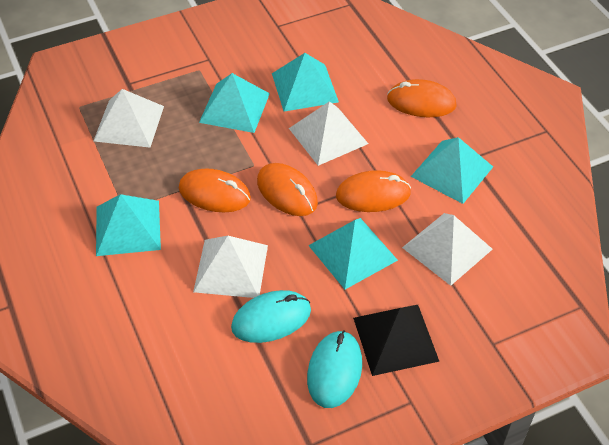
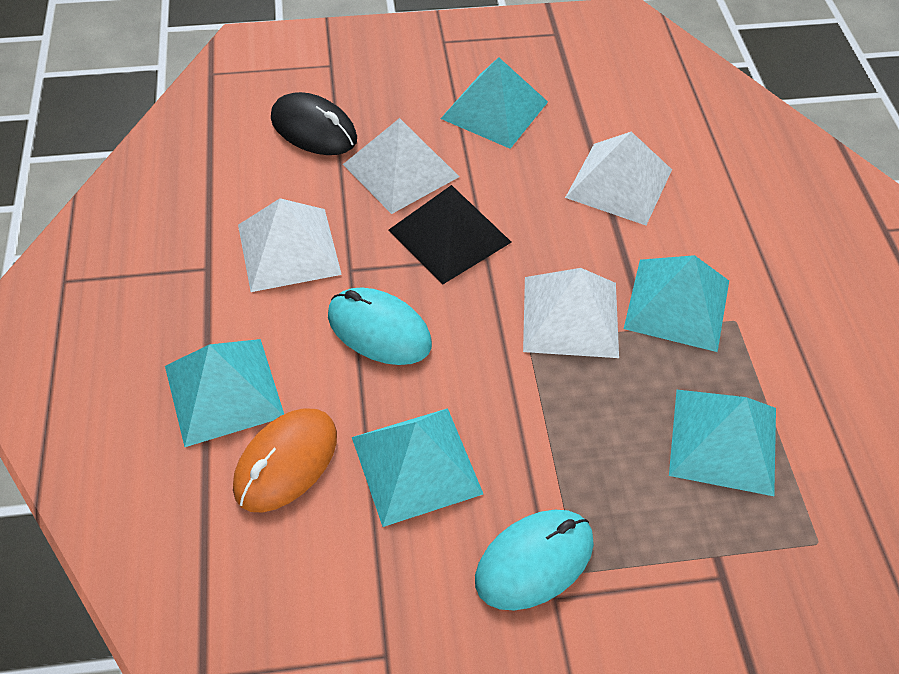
black mouse: 0 -> 1
orange mouse: 4 -> 1

